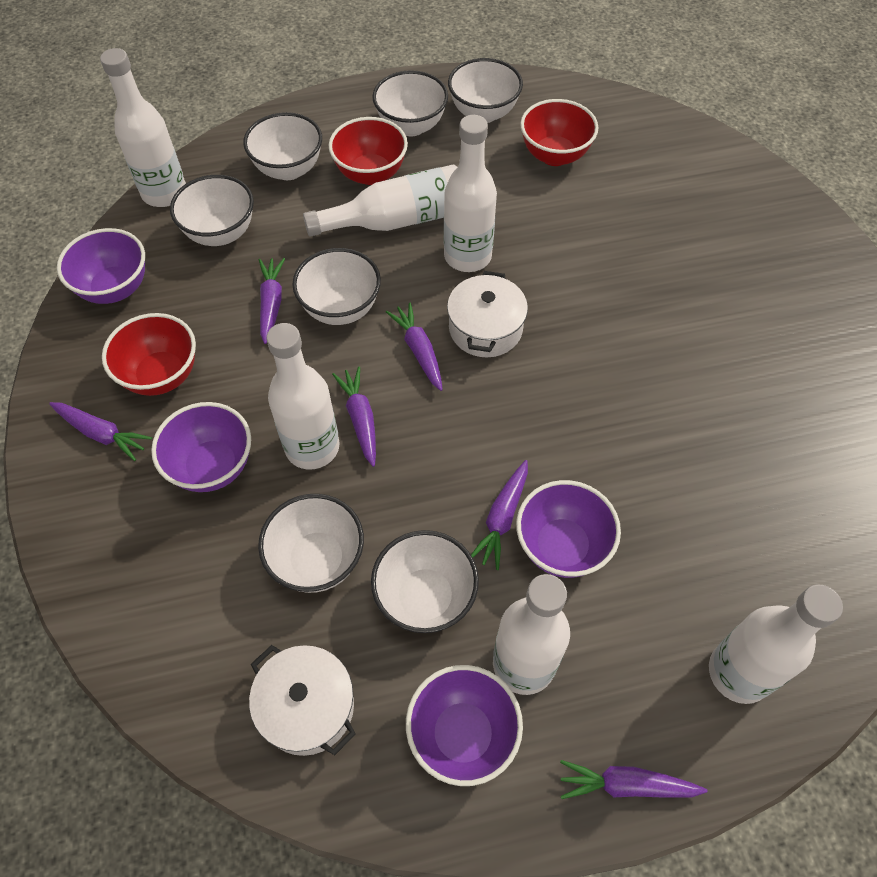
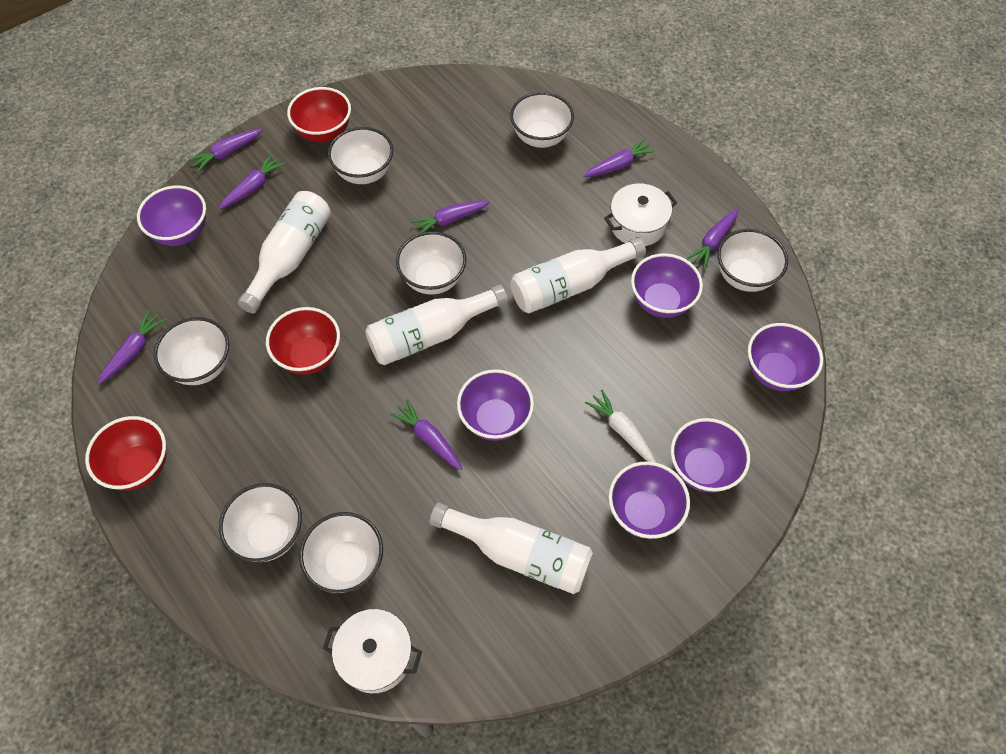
purple bowl: 4 -> 6
purple carrot: 6 -> 7
white bottle: 6 -> 4
white carrot: 0 -> 1

